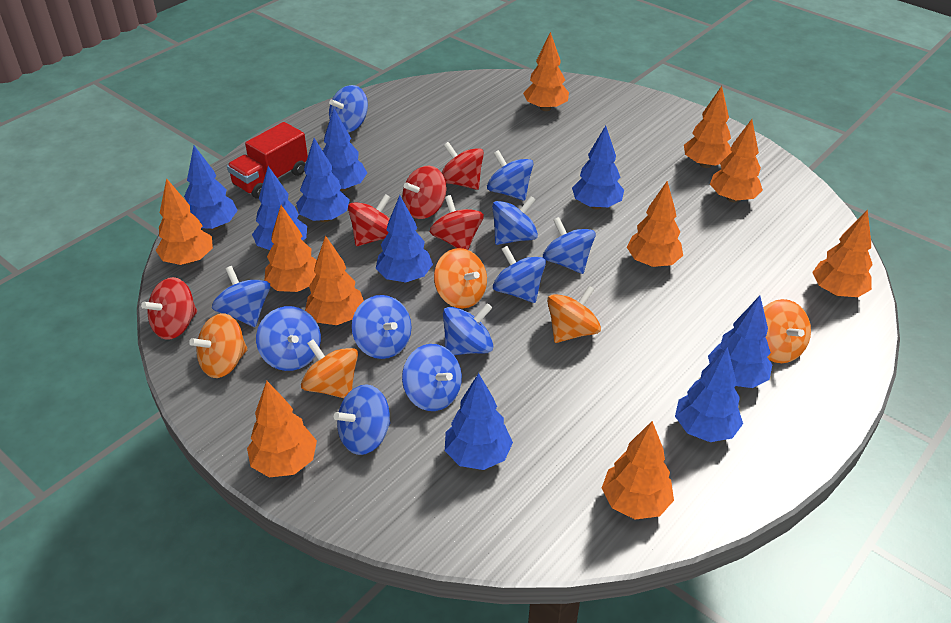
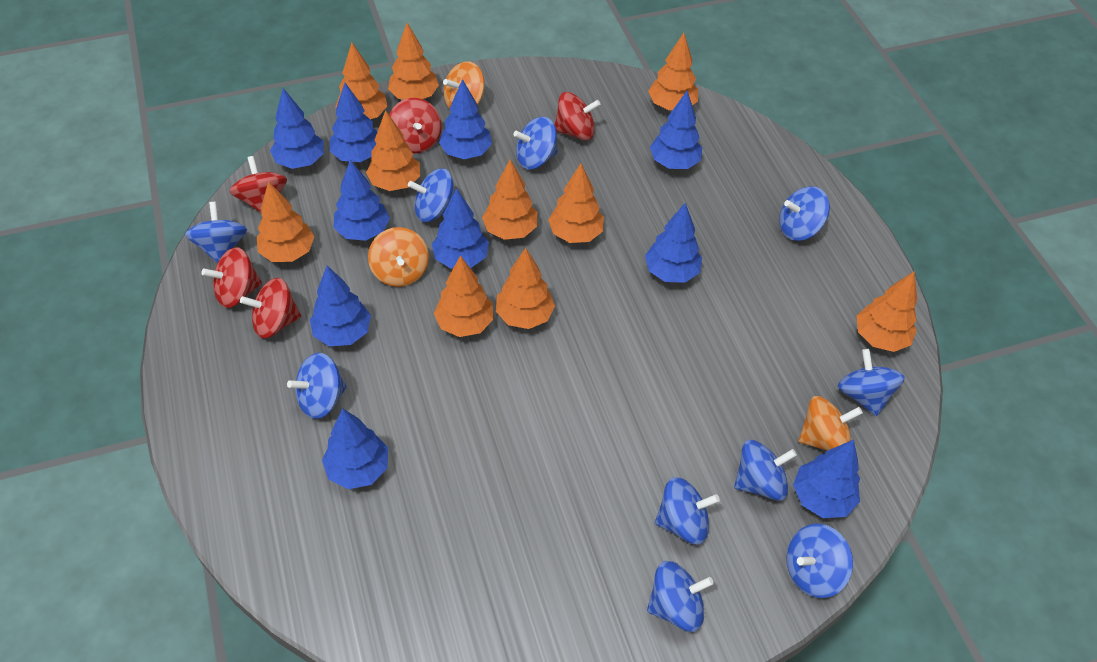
blue spinning top: 11 -> 10
blue tree: 9 -> 10
orange spinning top: 5 -> 3
red truck: 1 -> 0

